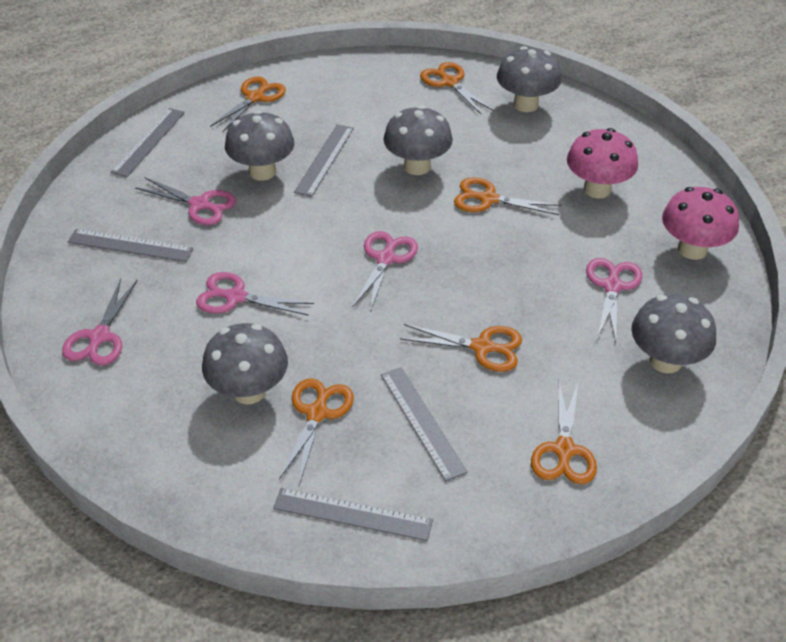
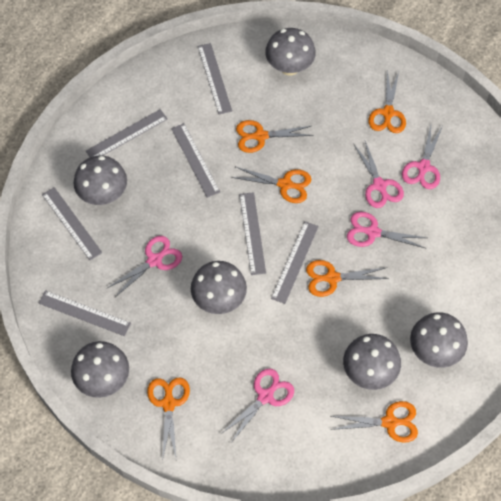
grey mushroom: 5 -> 6
grey ruler: 5 -> 7
pink mushroom: 2 -> 0

